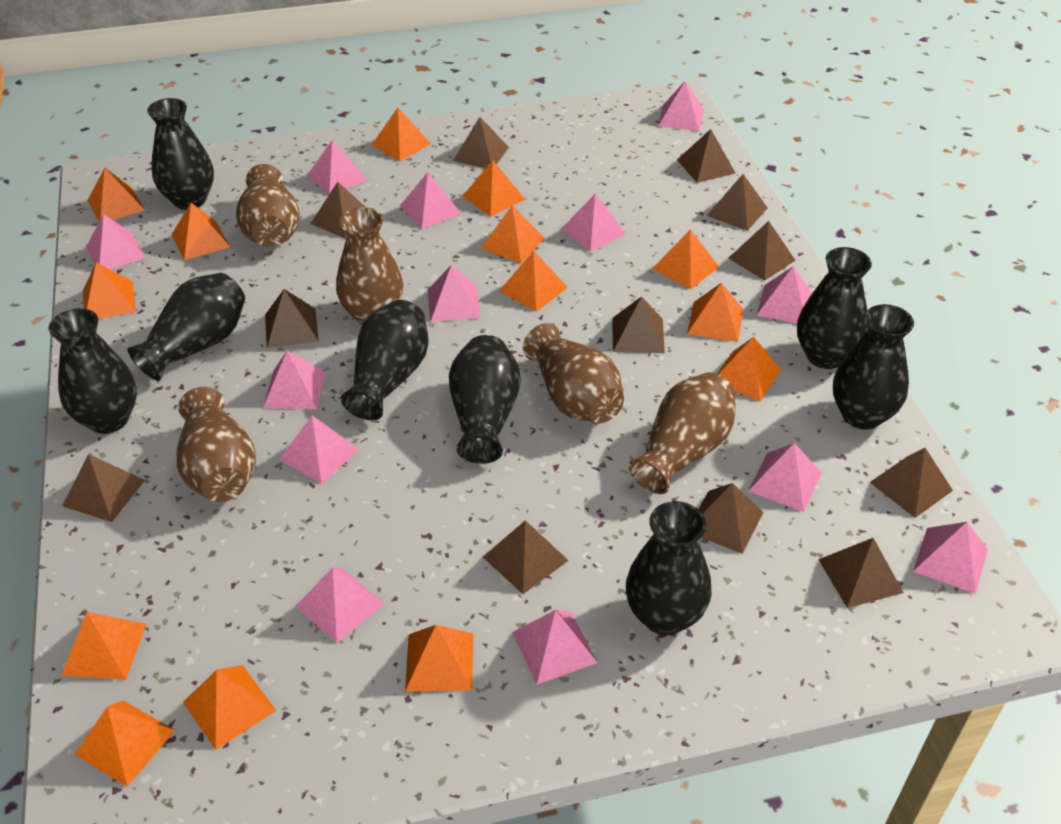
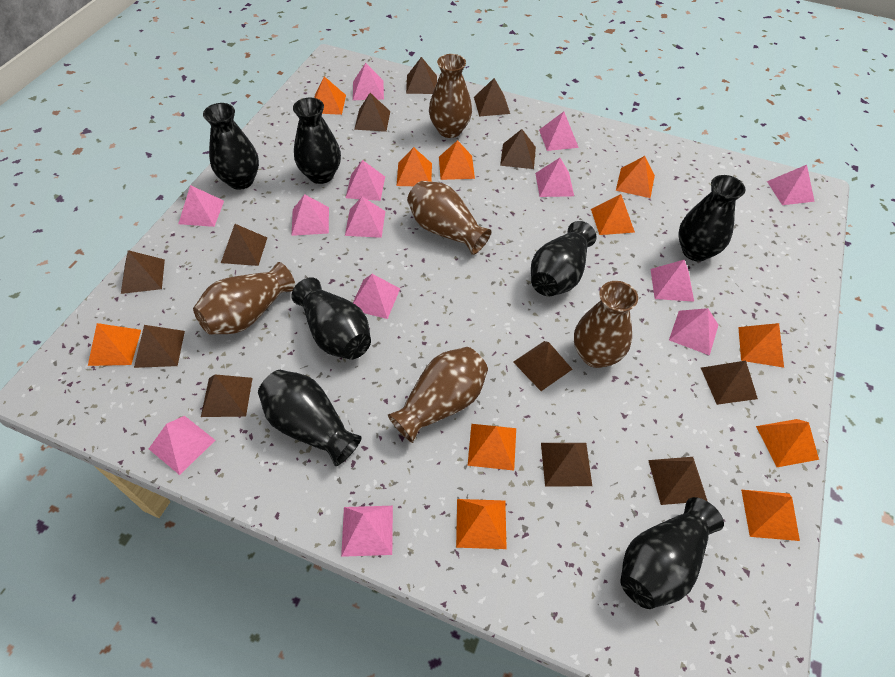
black vase: 8 -> 7
orange pyramid: 14 -> 11

